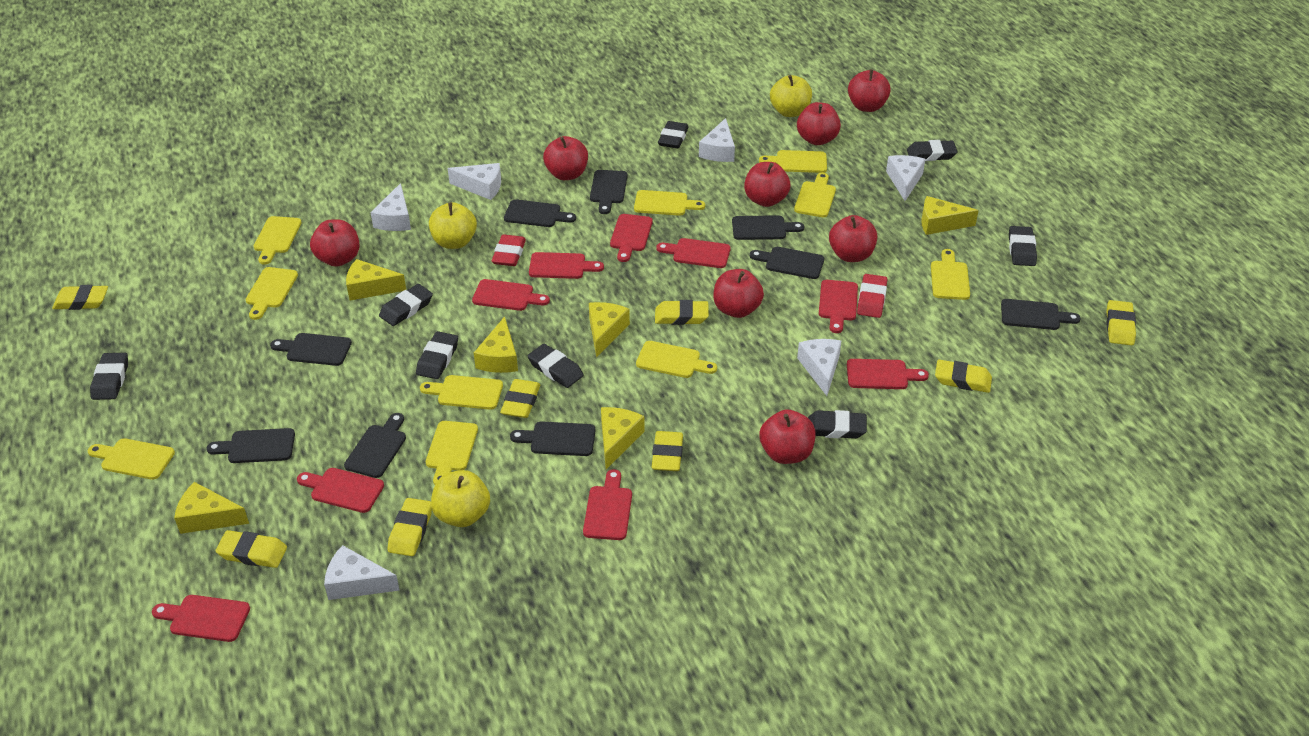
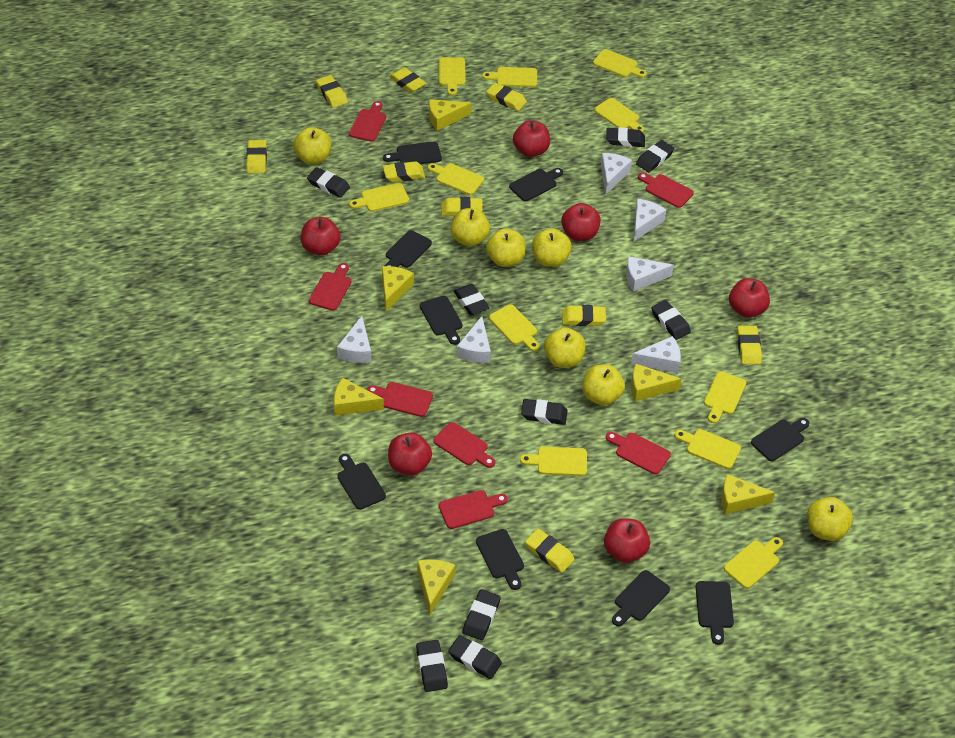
black eraser: 8 -> 9
red apple: 8 -> 6
red cutting board: 9 -> 7
red eraser: 2 -> 0
yellow apple: 3 -> 7
yellow cutting board: 10 -> 11
yellow eraser: 8 -> 9

